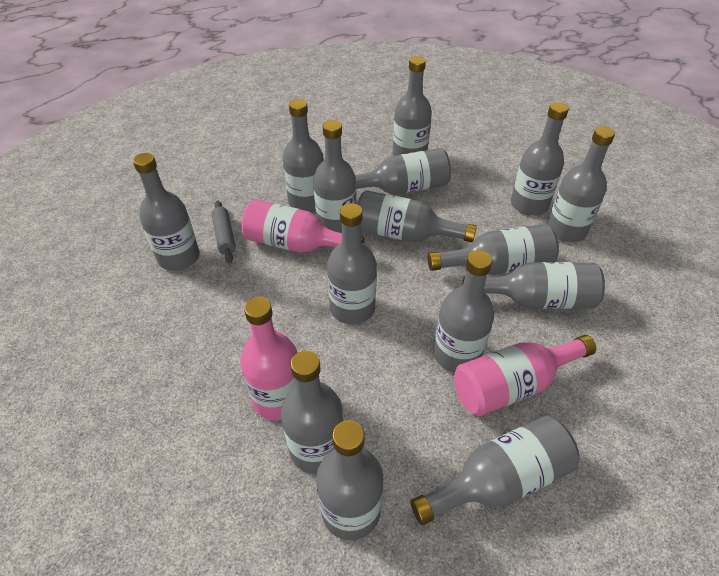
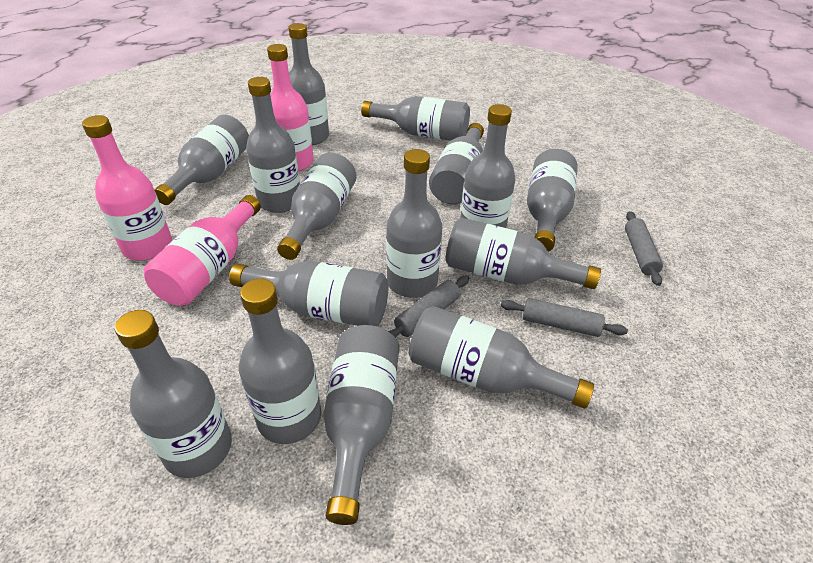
grey rolling pin: 1 -> 3

